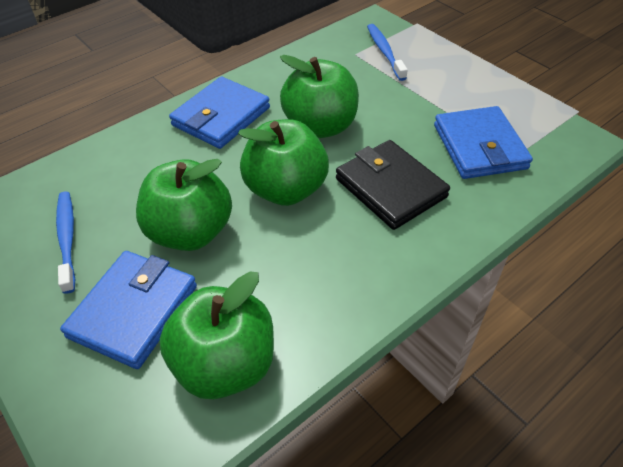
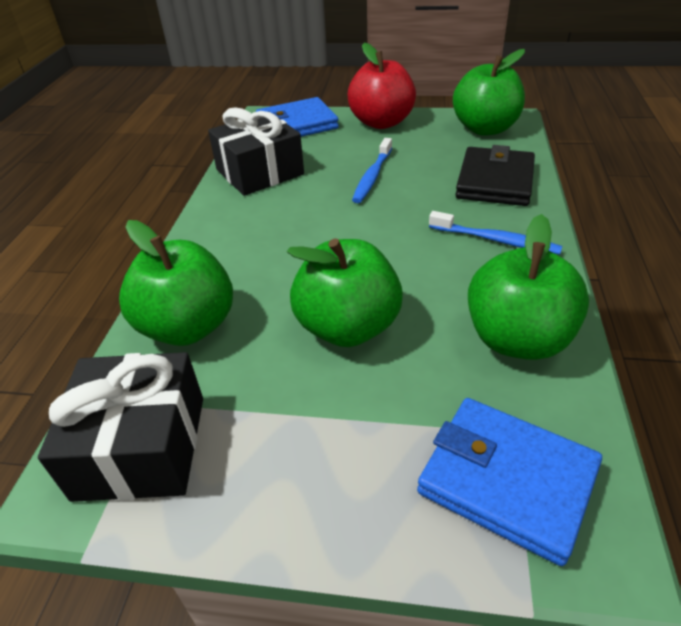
black gift: 0 -> 2
blue wallet: 3 -> 2
red apple: 0 -> 1

